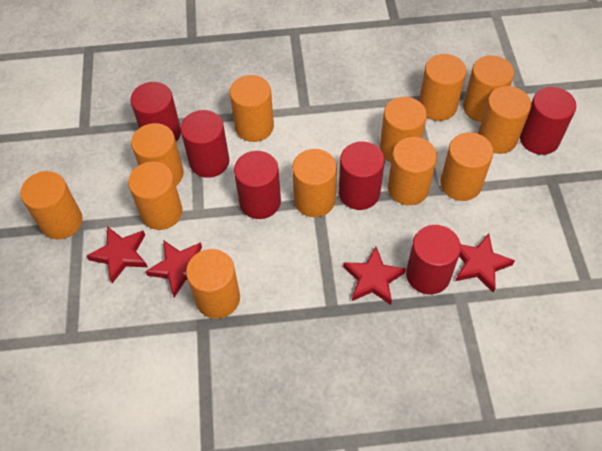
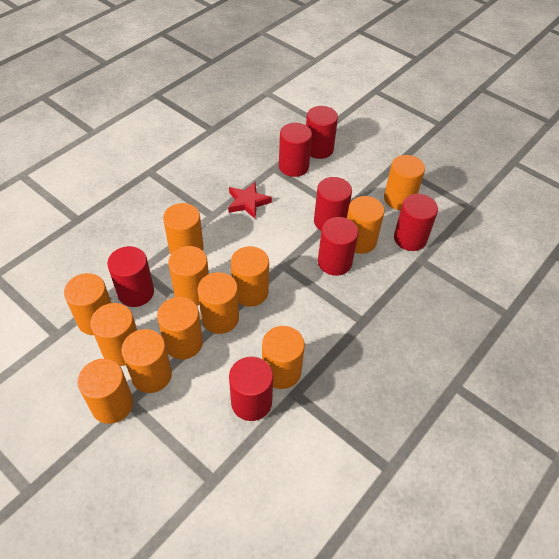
red cylinder: 6 -> 7
red star: 4 -> 1

